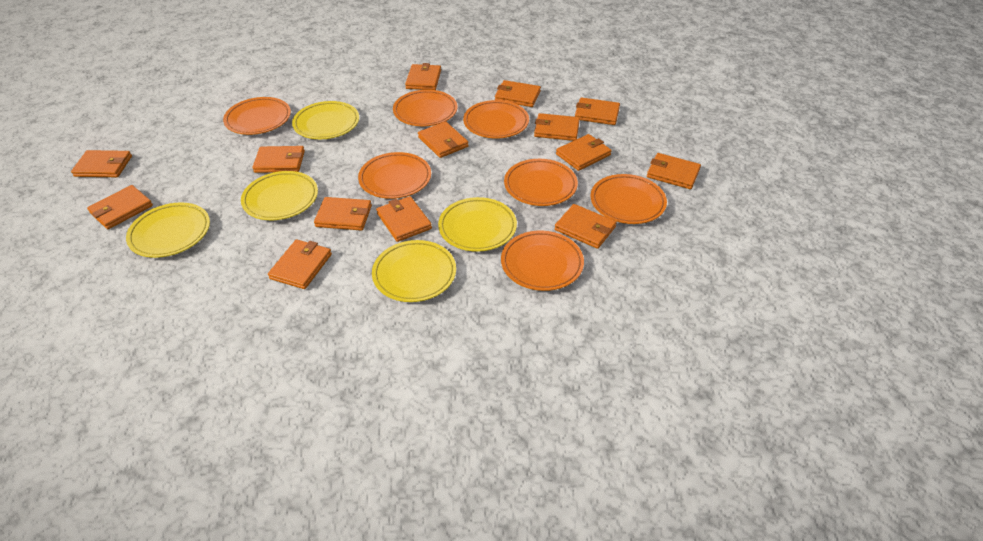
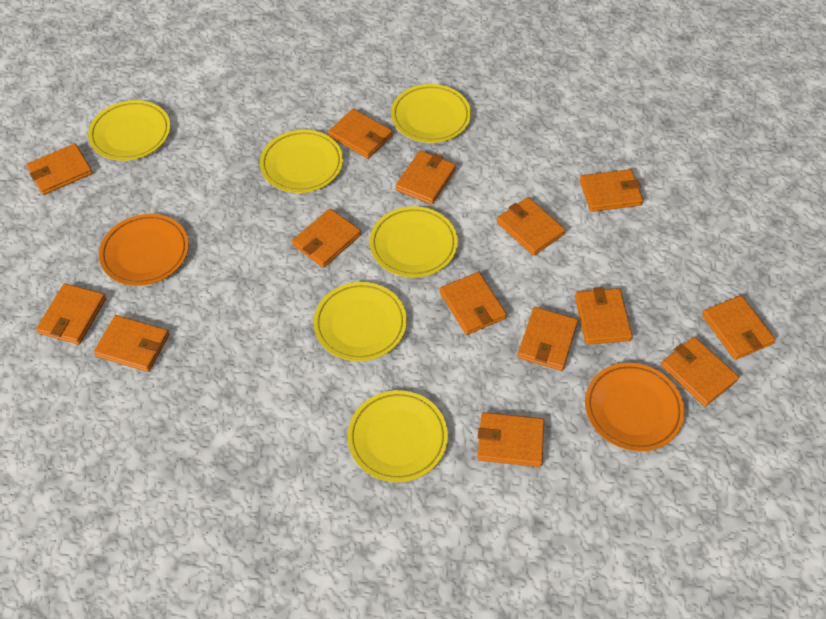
orange plate: 7 -> 2
yellow plate: 5 -> 6

